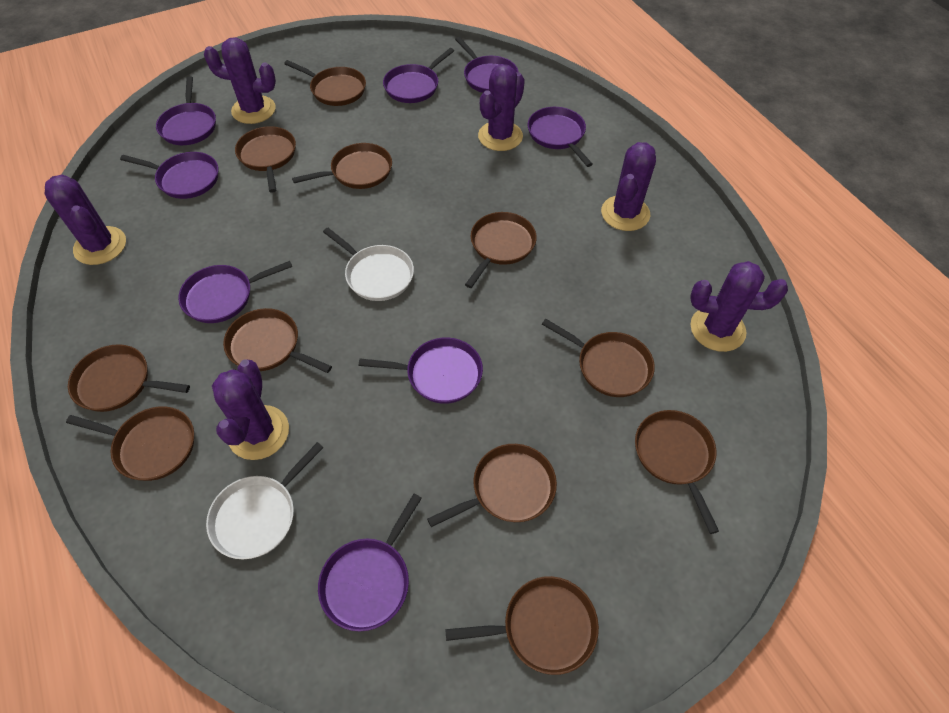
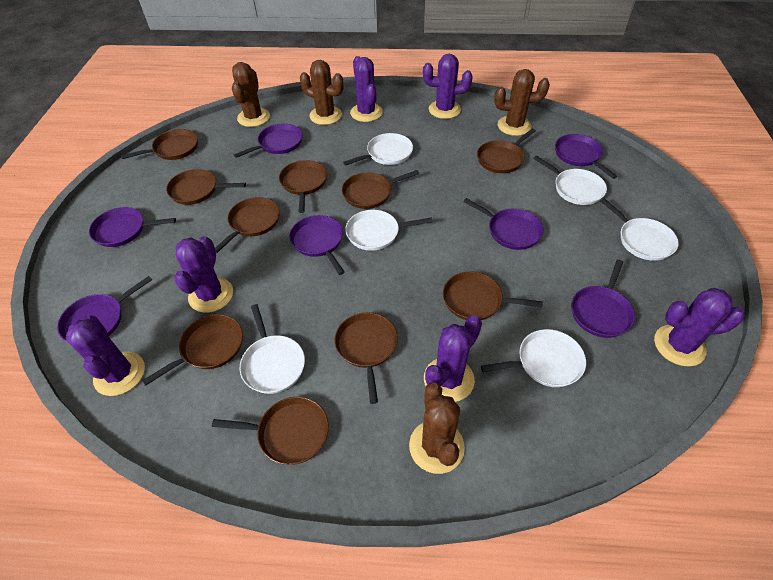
brown cactus: 0 -> 4
brown pan: 11 -> 10
purple pan: 8 -> 7
white pan: 2 -> 6

